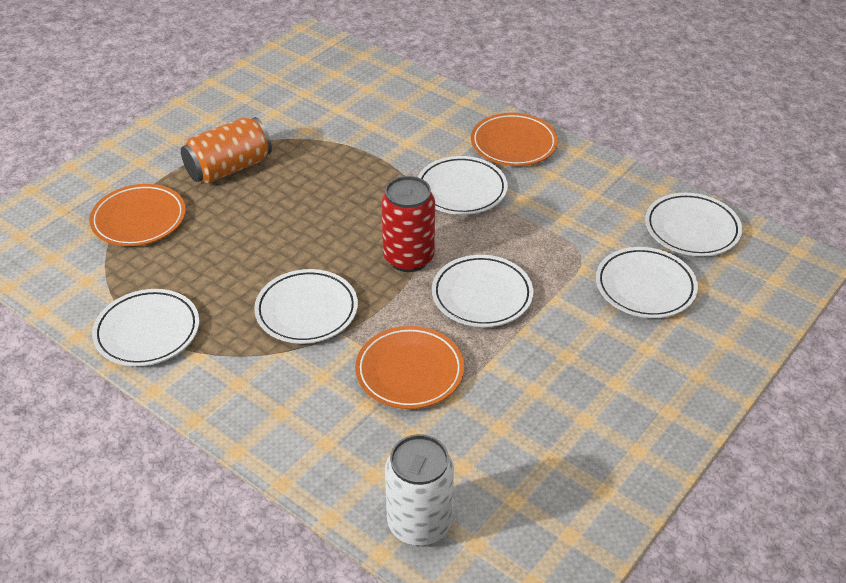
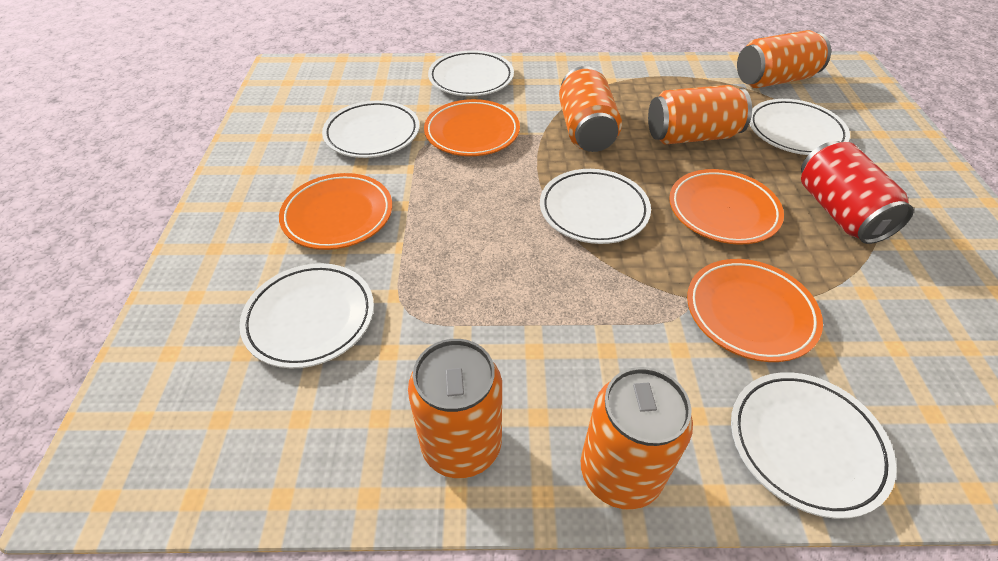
orange can: 1 -> 5
orange plate: 3 -> 4
white can: 1 -> 0

